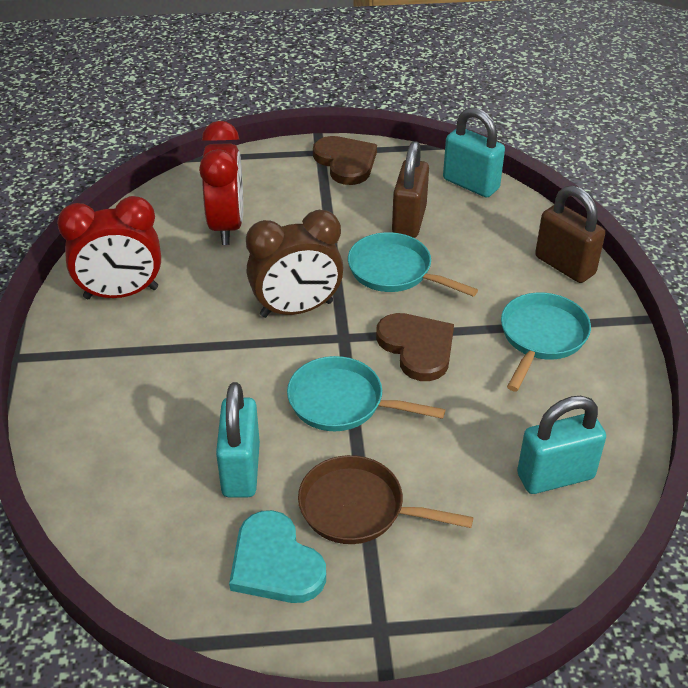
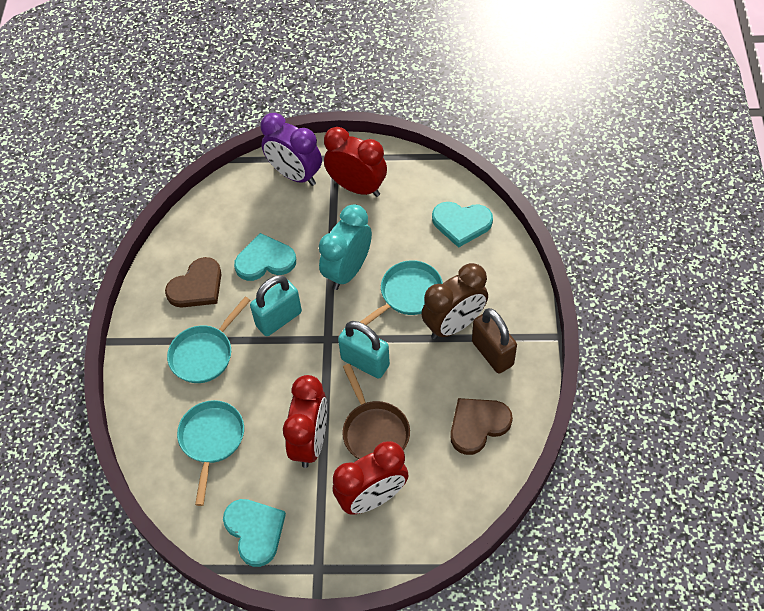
brown padlock: 2 -> 1
purple clock: 0 -> 1
red clock: 2 -> 3
turquoise clock: 0 -> 1
turquoise heart: 1 -> 3
turquoise padlock: 3 -> 2

